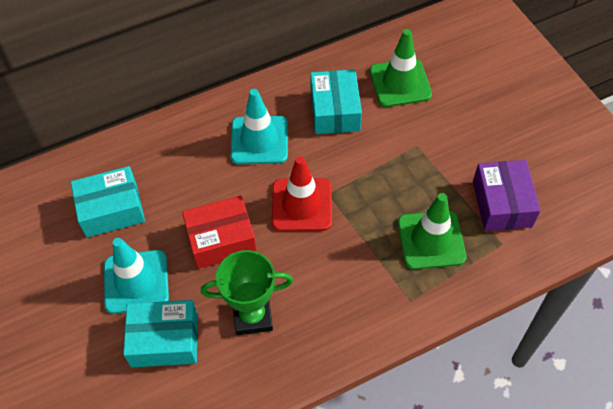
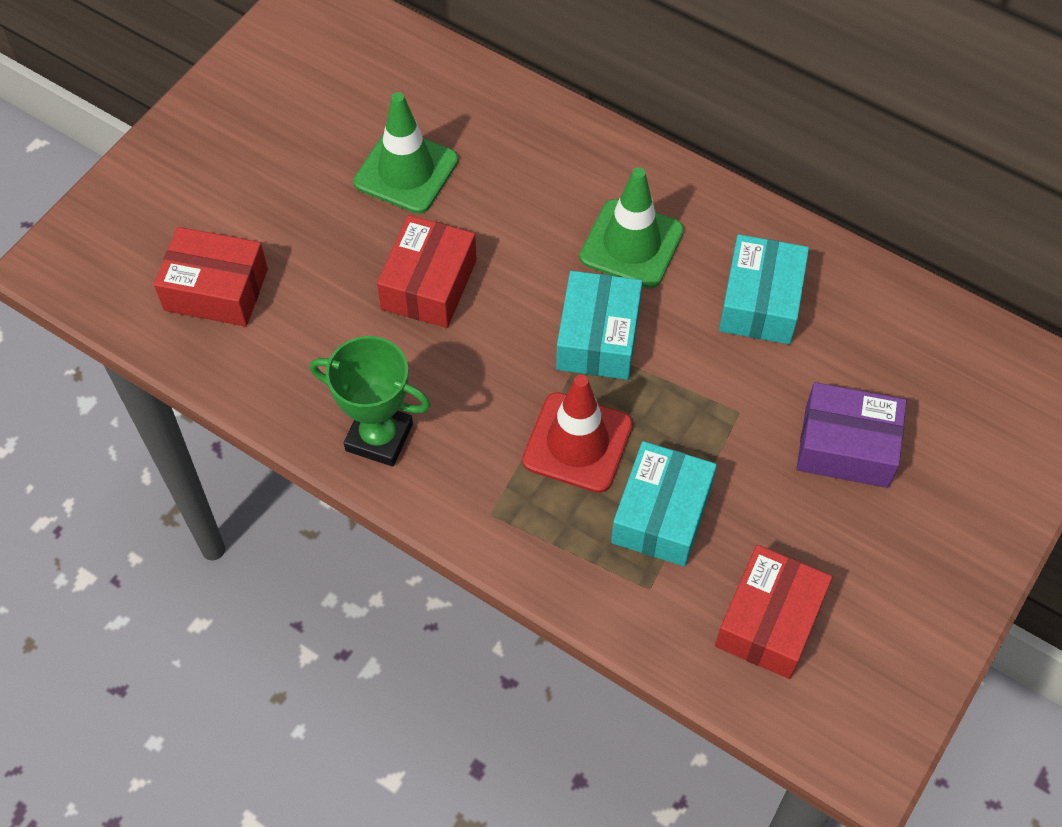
red box: 1 -> 3
turquoise traffic cone: 2 -> 0

